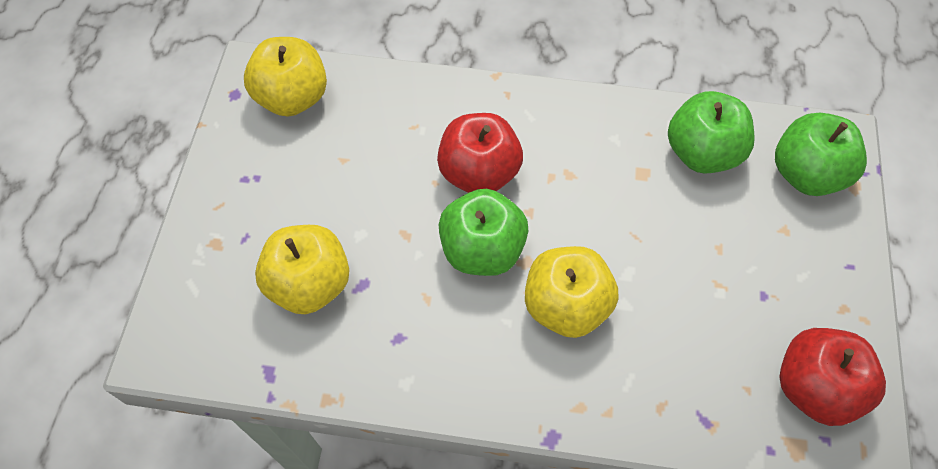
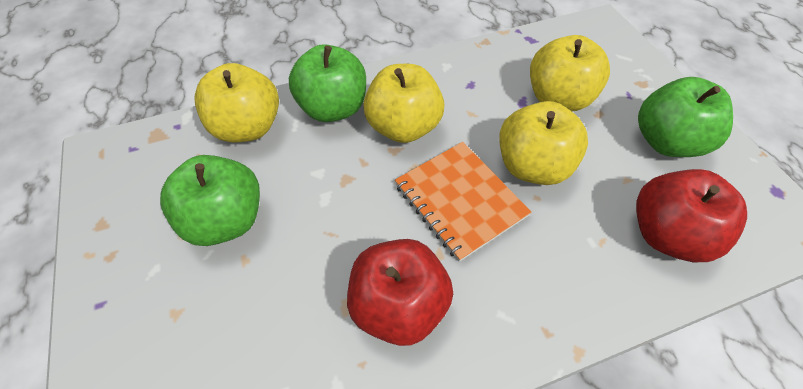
orange notebook: 0 -> 1
yellow apple: 3 -> 4

